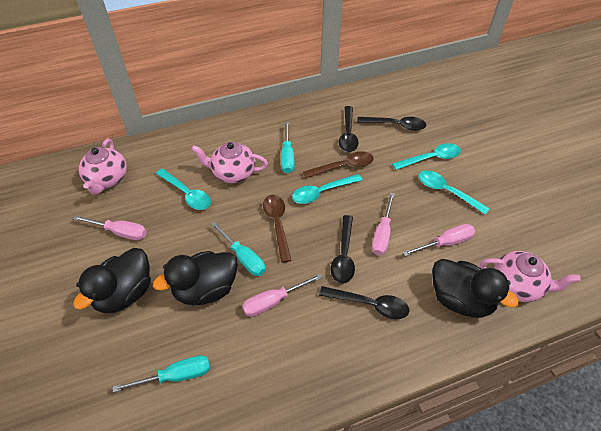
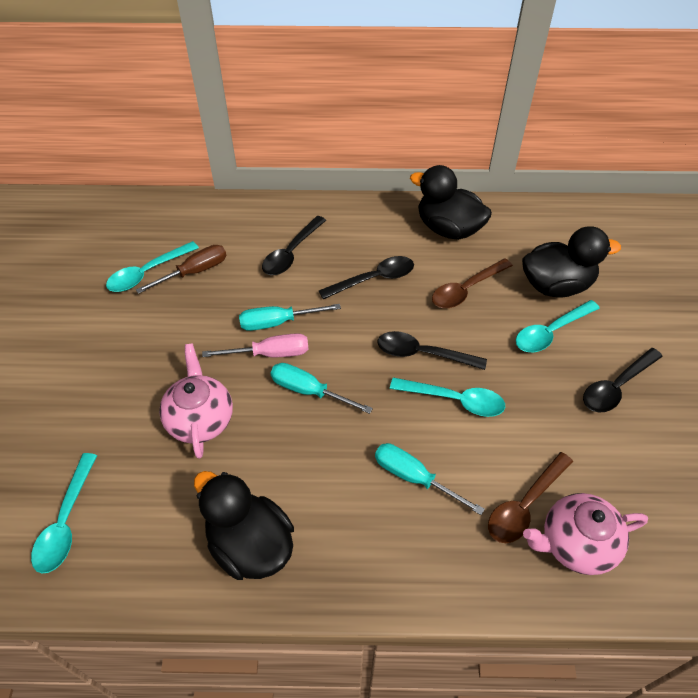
brown screwdriver: 0 -> 1
pink screwdriver: 4 -> 1
pink teapot: 3 -> 2

